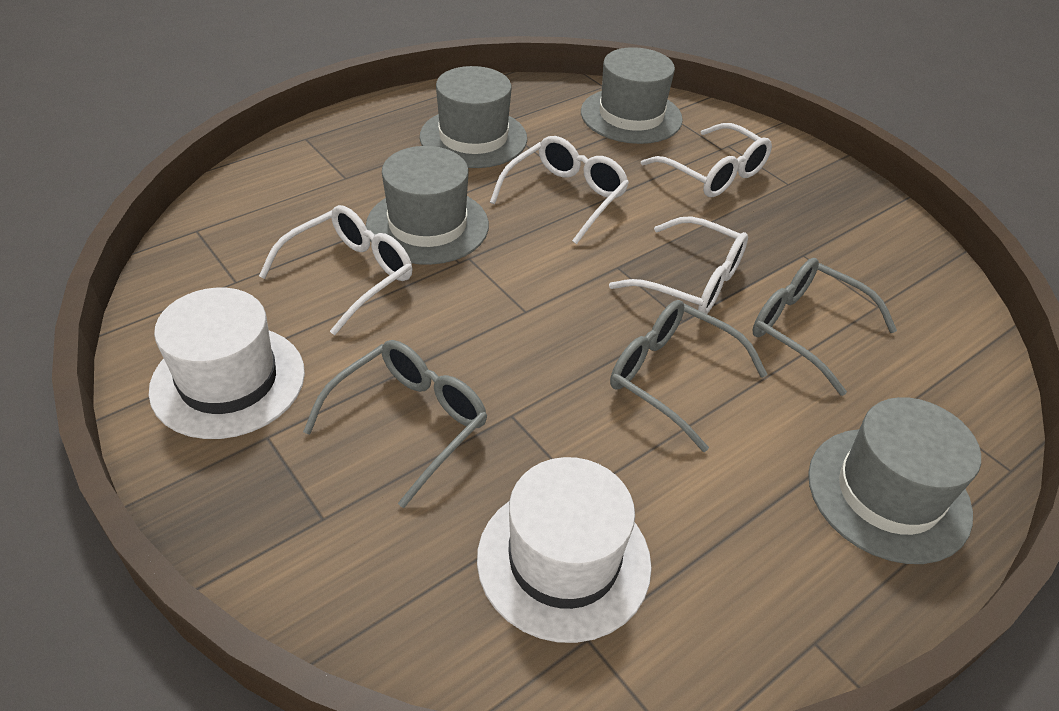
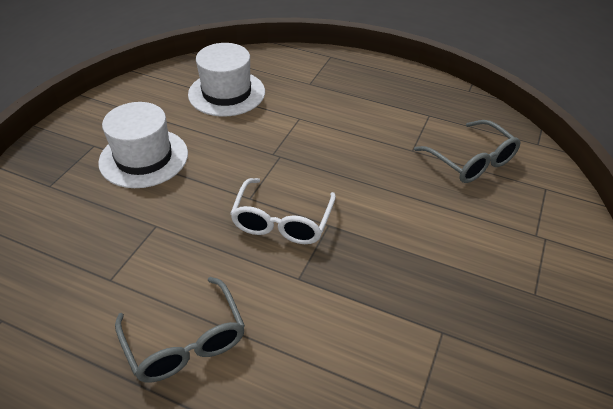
grey glasses: 3 -> 2
grey hat: 4 -> 0
white glasses: 4 -> 1

